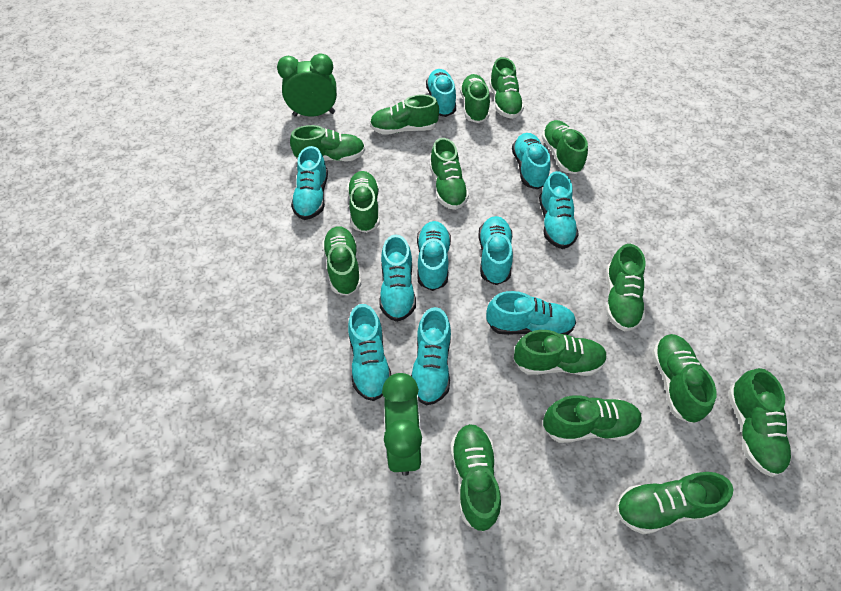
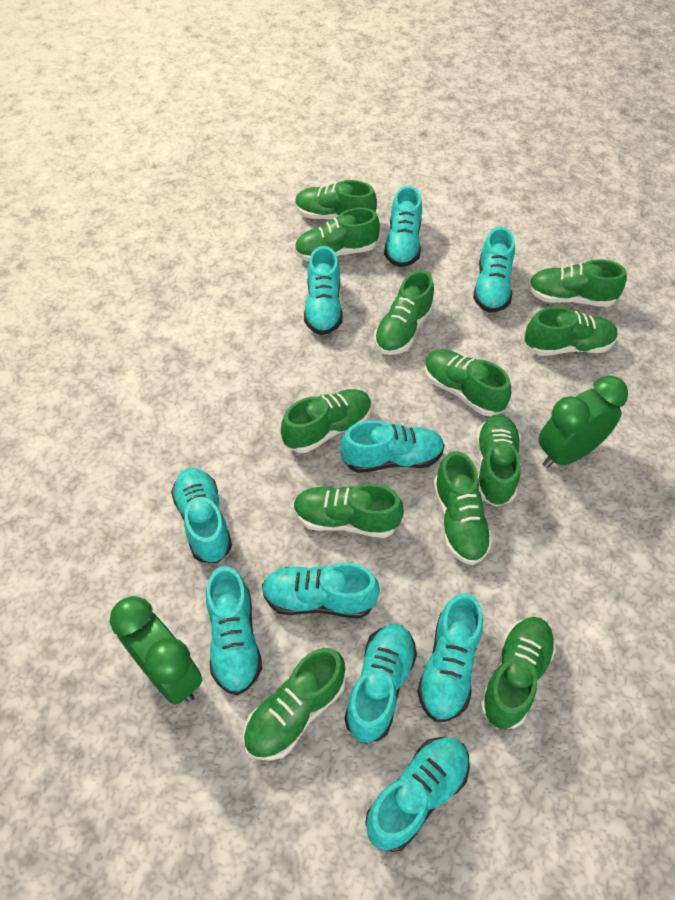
green shoe: 15 -> 12

